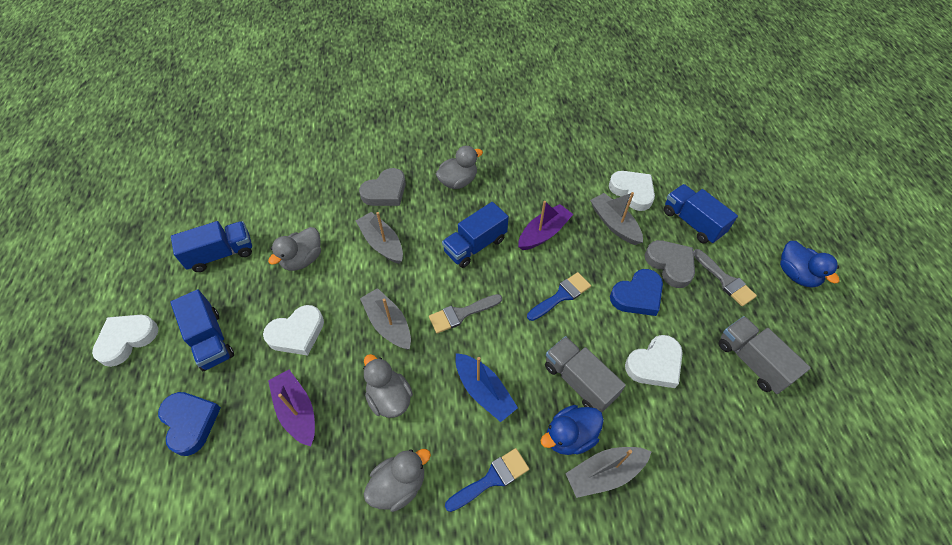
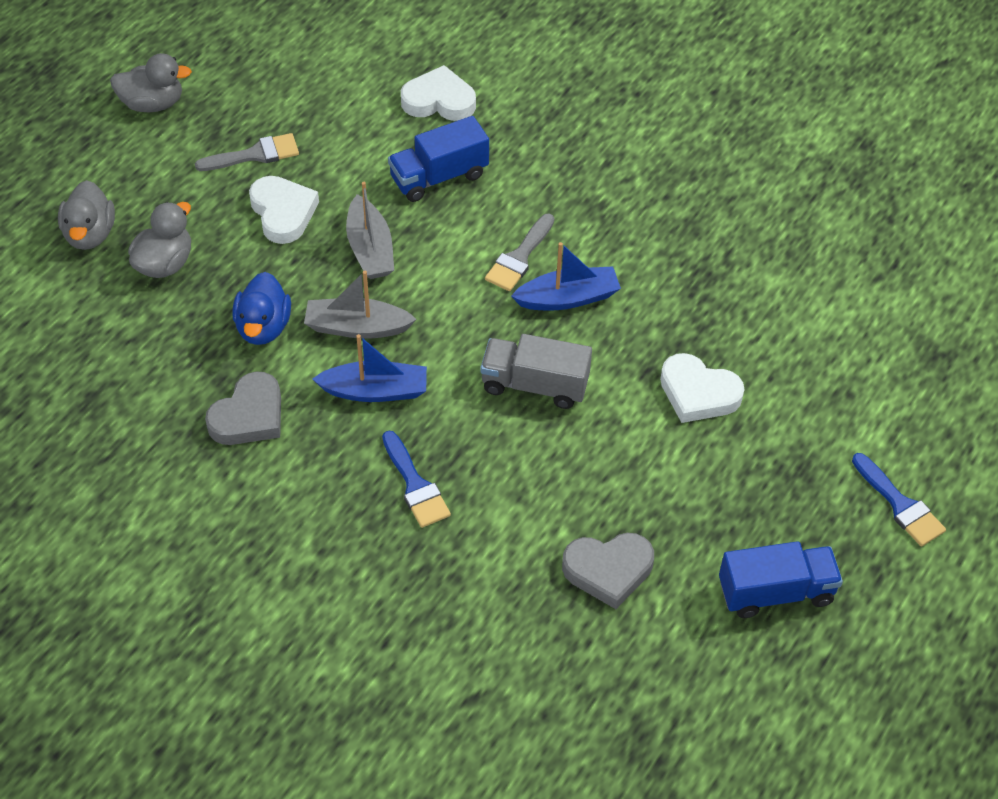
blue boat: 1 -> 2
blue duck: 2 -> 1
blue heart: 2 -> 0
blue truck: 4 -> 2
grey boat: 4 -> 2
grey duck: 4 -> 3
grey truck: 2 -> 1
purple boat: 2 -> 0
white heart: 4 -> 3

